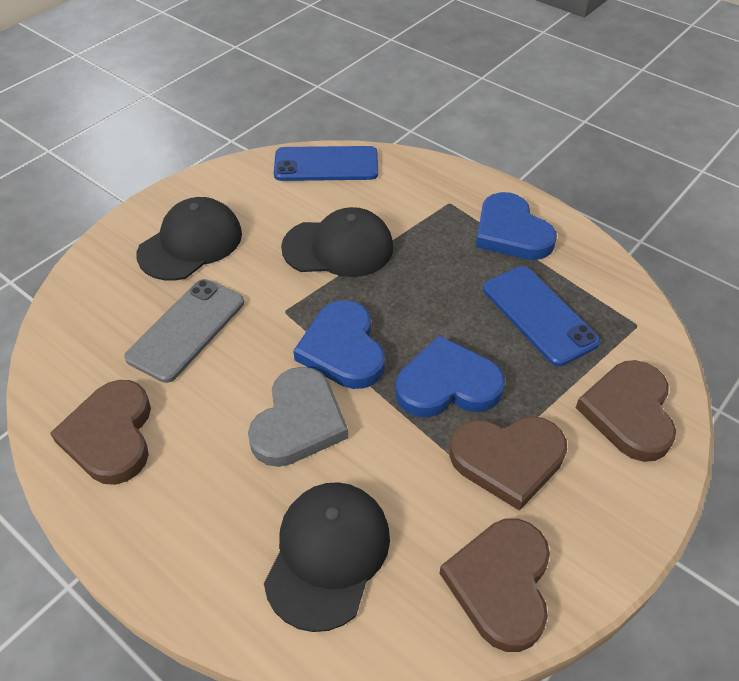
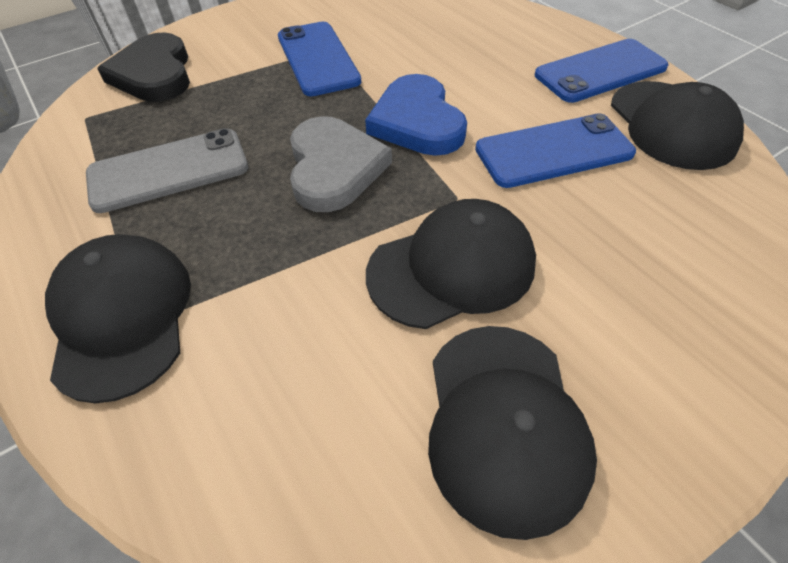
black cap: 3 -> 4
black heart: 0 -> 1
blue heart: 3 -> 1
blue phone: 2 -> 3
brown heart: 4 -> 0

